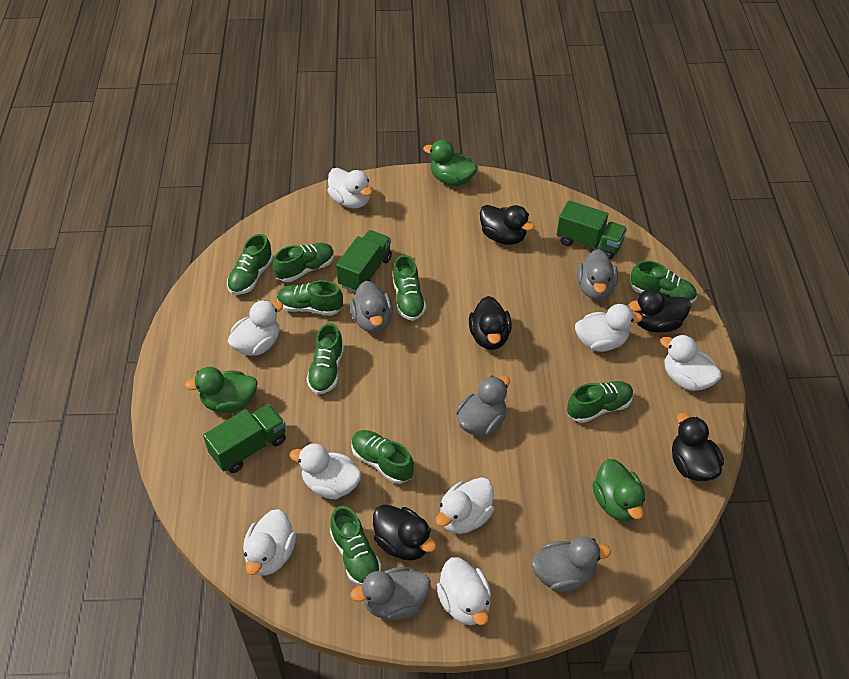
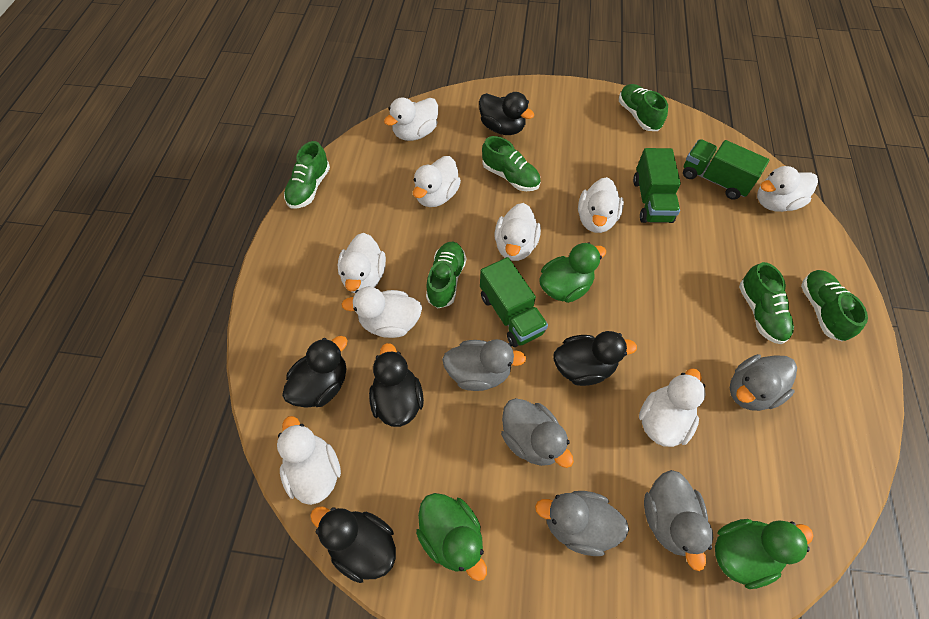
green shoe: 9 -> 6
white duck: 8 -> 9

